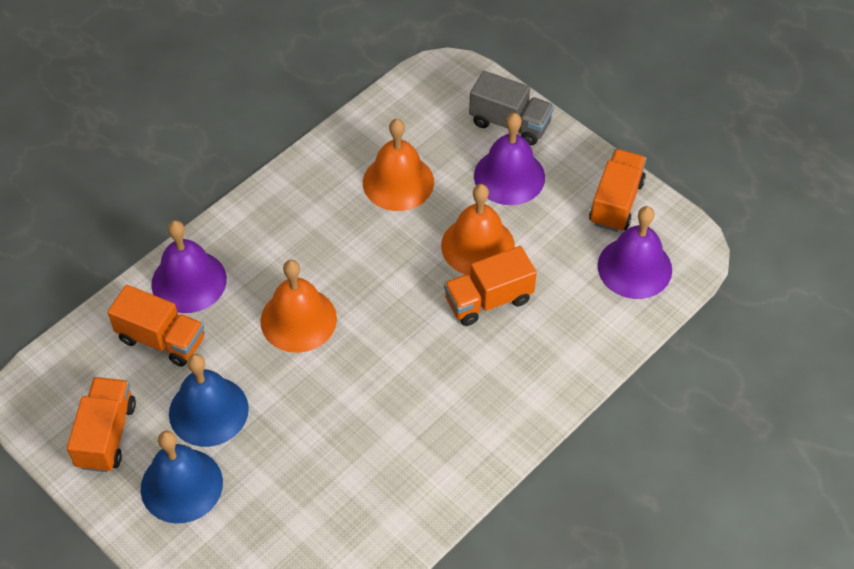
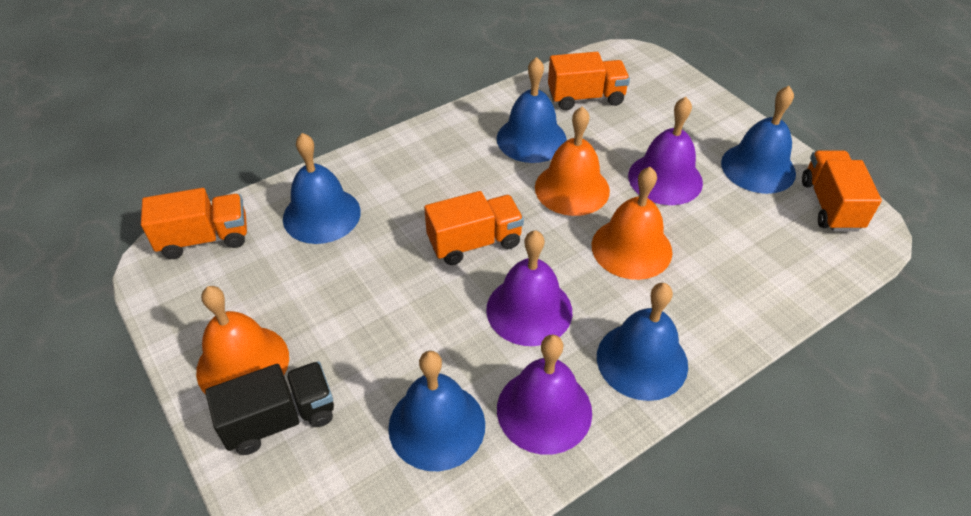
black truck: 0 -> 1
blue bell: 2 -> 5
grey truck: 1 -> 0

